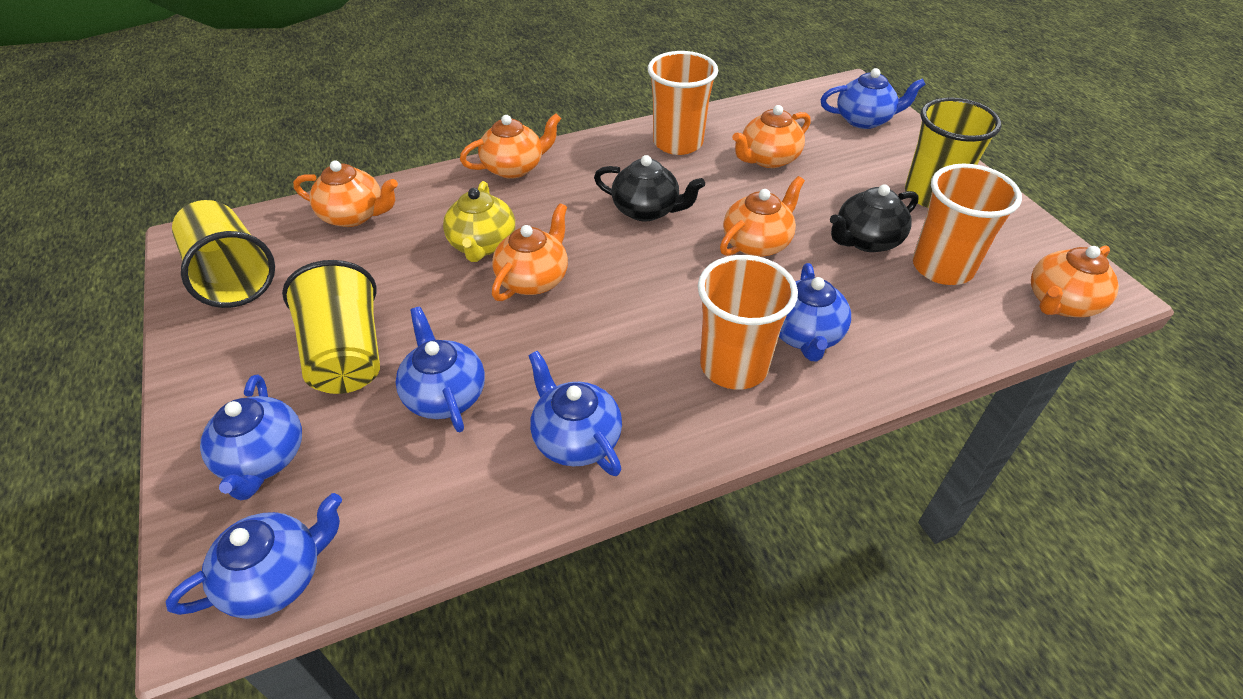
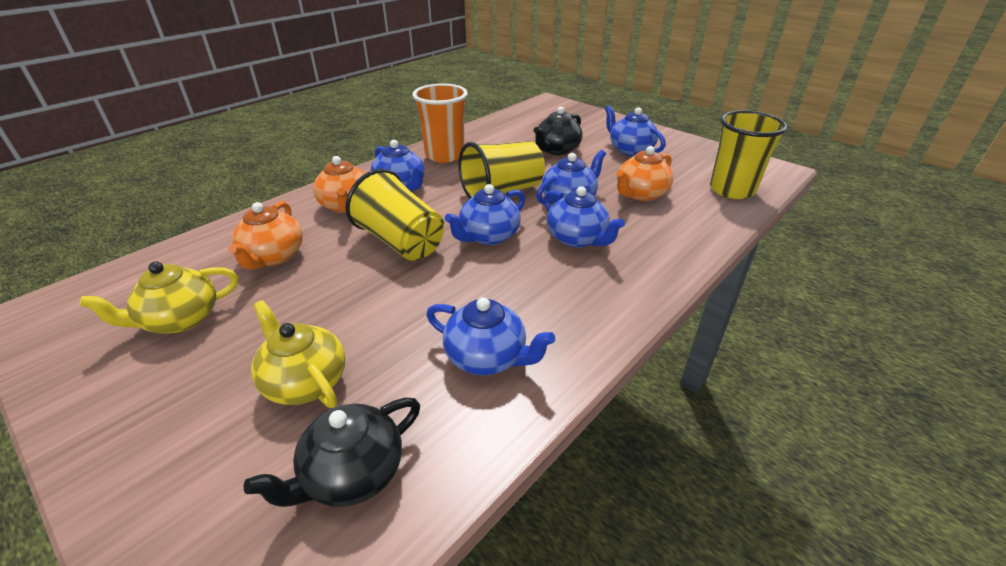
orange cup: 3 -> 1
orange teapot: 6 -> 3
yellow teapot: 1 -> 2

